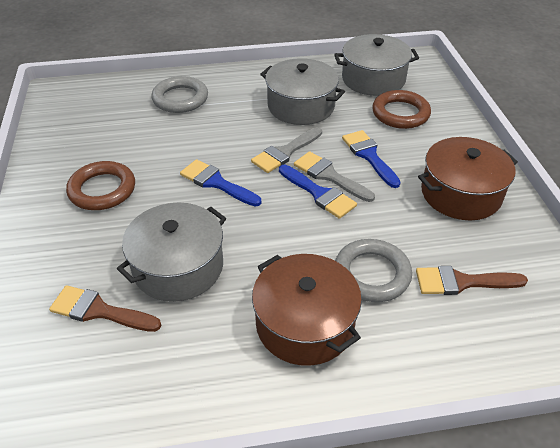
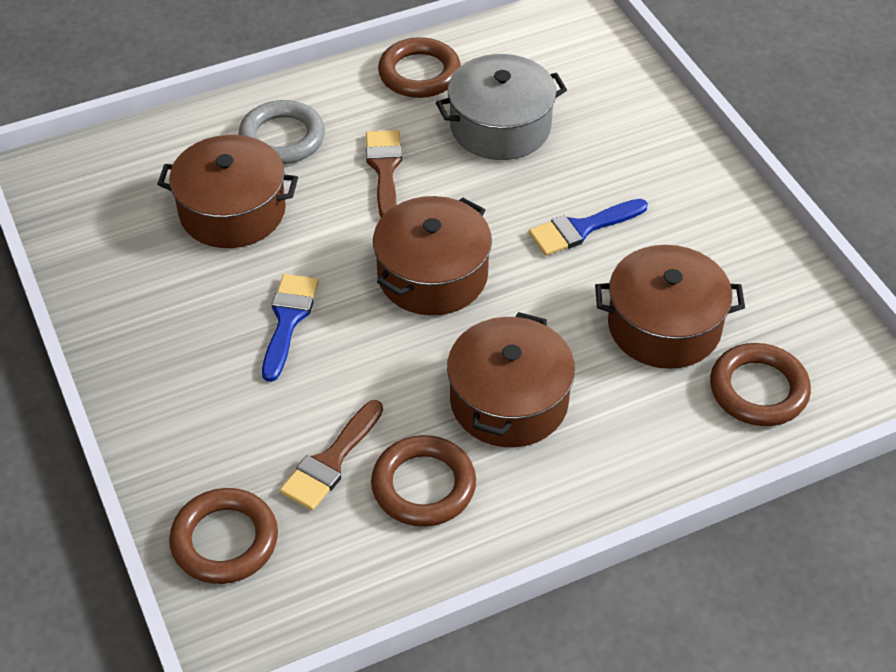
blue brush: 3 -> 2
brown pot: 2 -> 4
brown ring: 2 -> 4
grey brush: 2 -> 0
grey pot: 3 -> 1
grey ring: 2 -> 1

